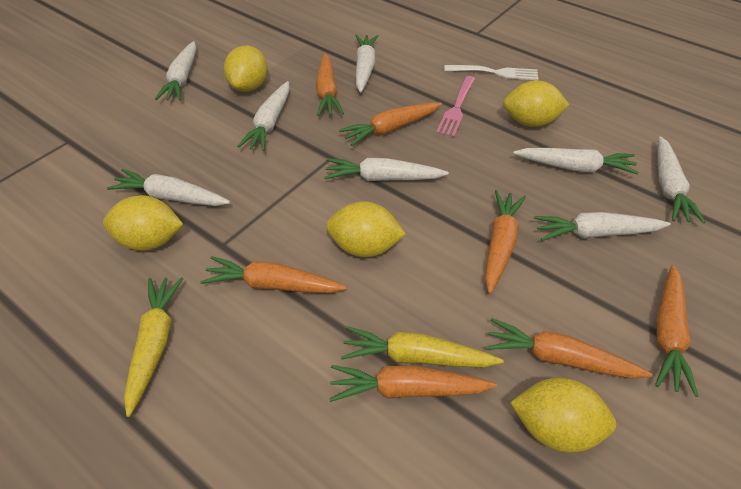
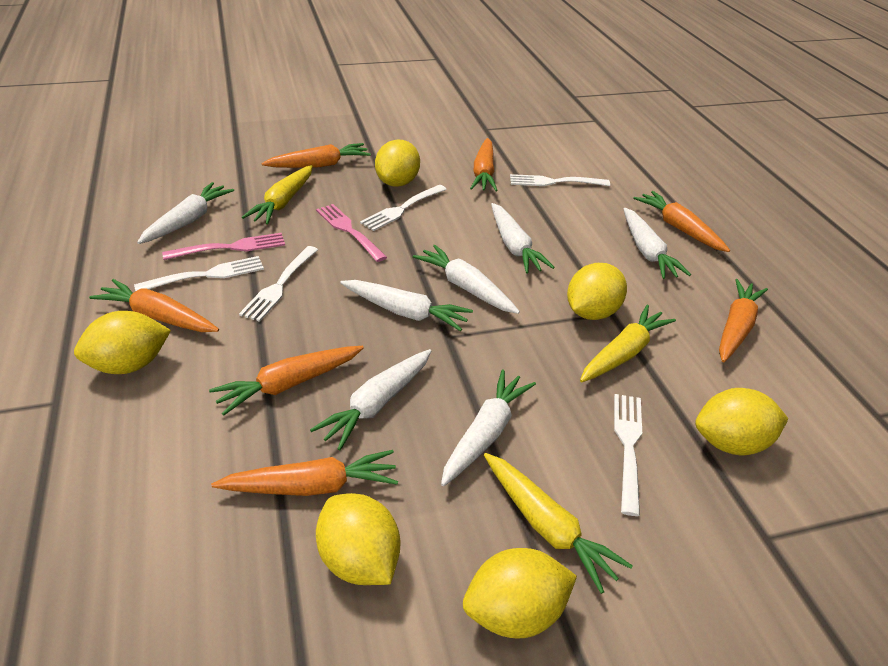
pink fork: 1 -> 2
white carrot: 8 -> 7
white fork: 1 -> 5
yellow carrot: 2 -> 3
yellow lemon: 5 -> 6

